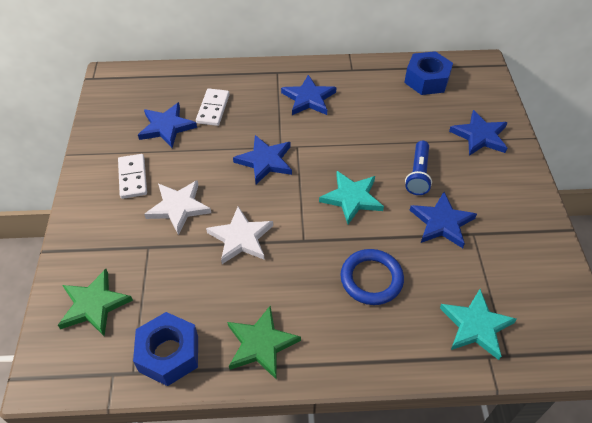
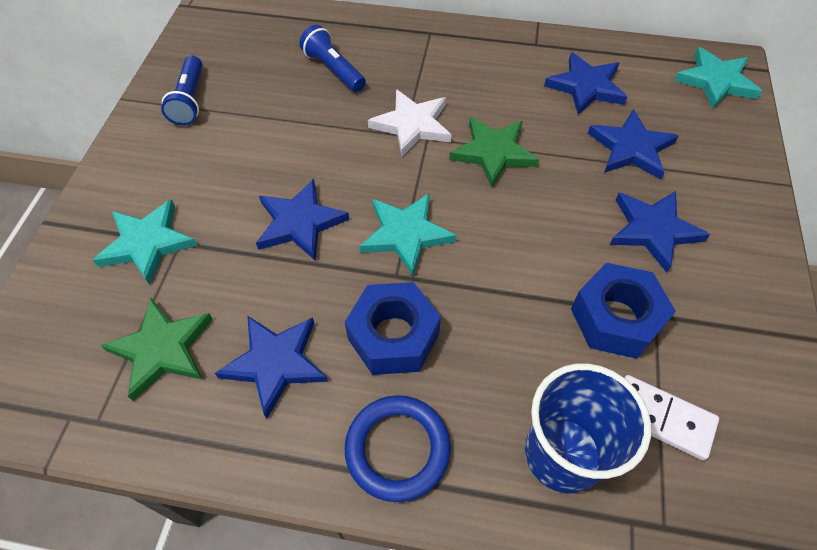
blue cup: 0 -> 1
blue flashlight: 1 -> 2
turquoise star: 2 -> 3
white domino: 2 -> 1
white star: 2 -> 1

